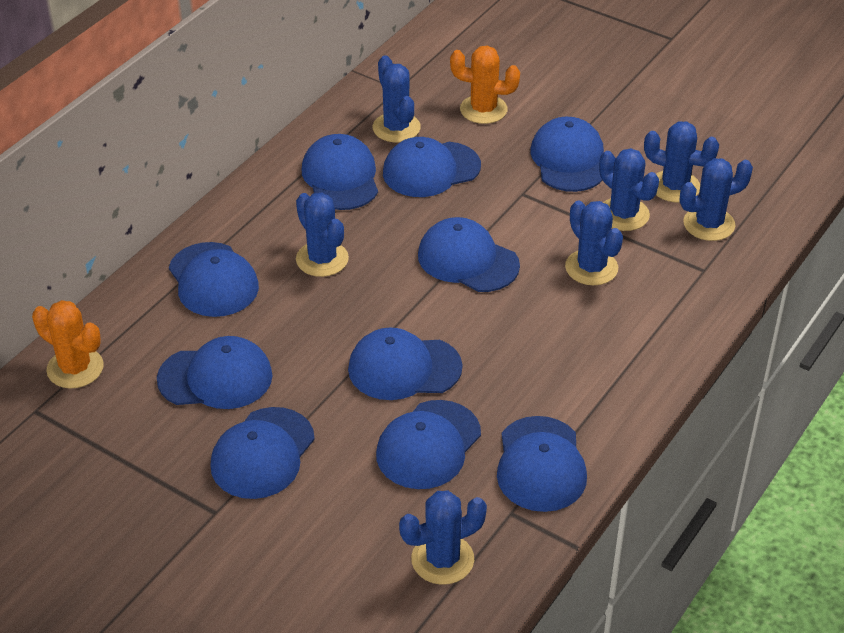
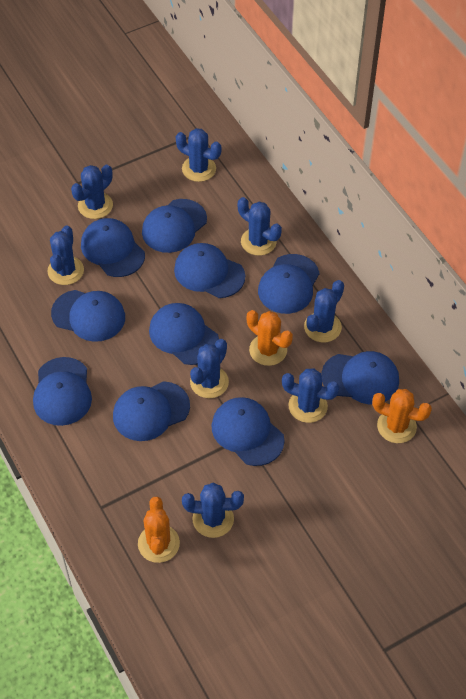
blue cactus: 7 -> 8
orange cactus: 2 -> 3

